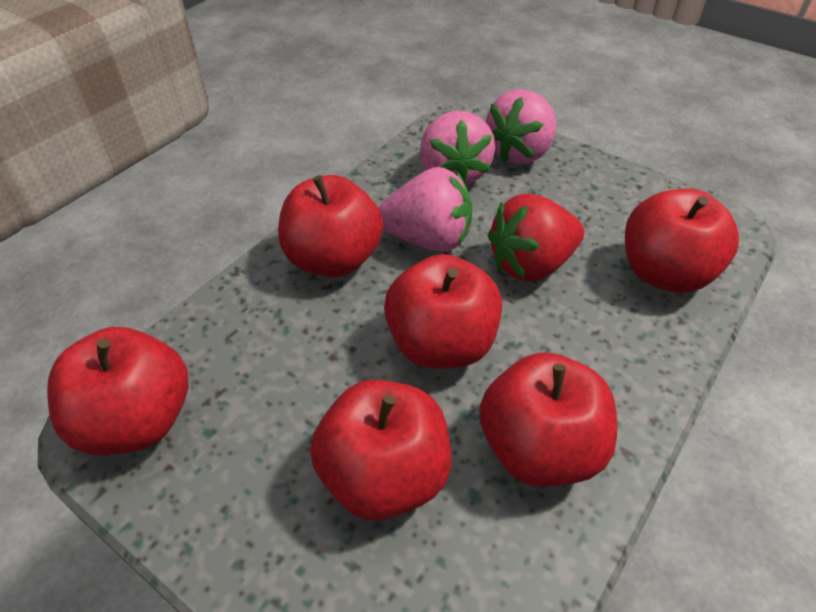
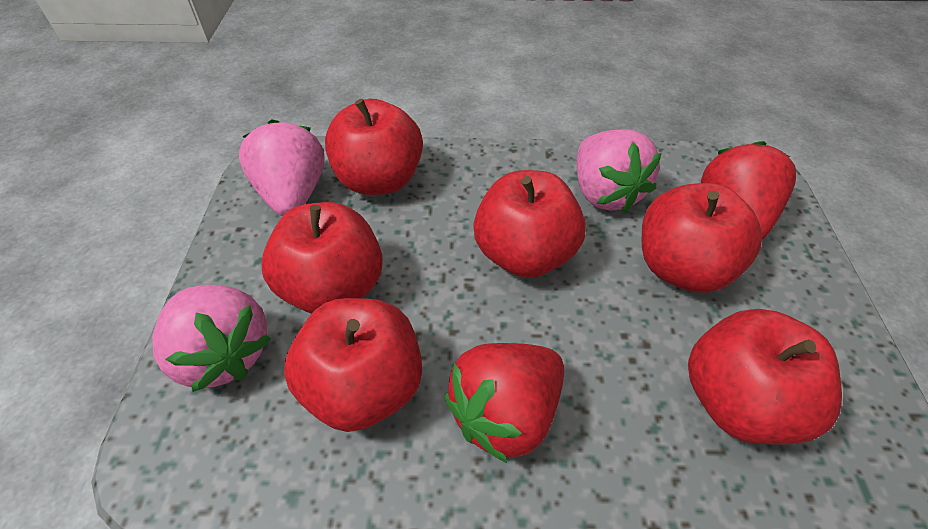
red strawberry: 1 -> 2

